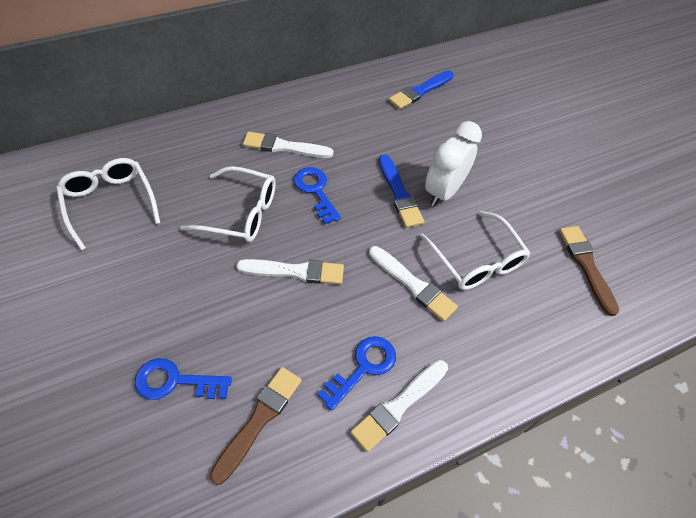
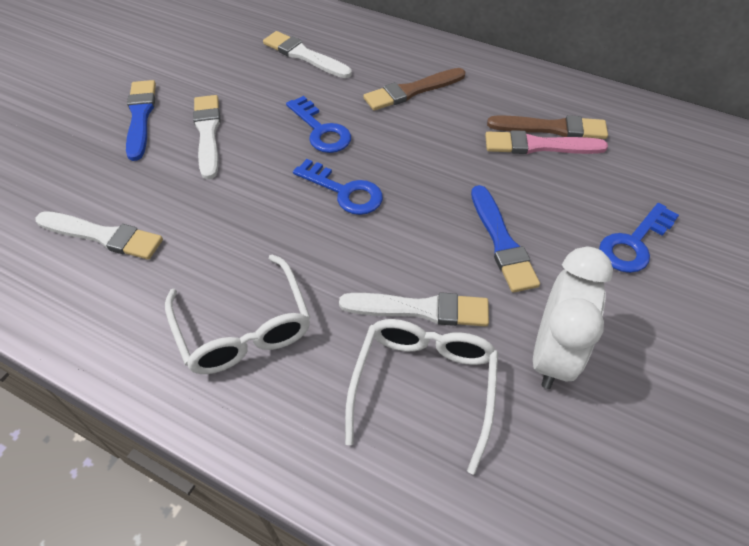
pink brush: 0 -> 1
white glasses: 3 -> 2

